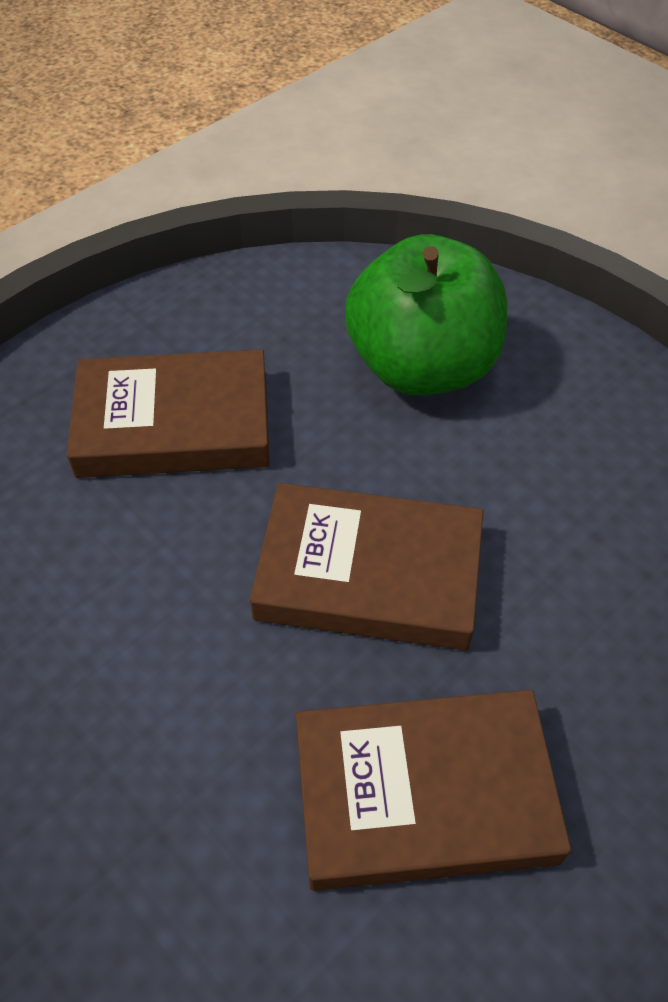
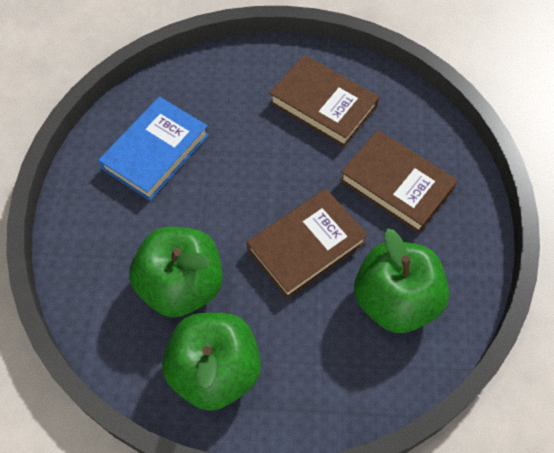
blue book: 0 -> 1
green apple: 1 -> 3

